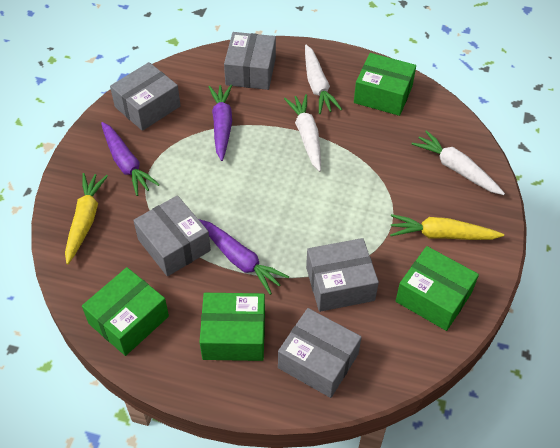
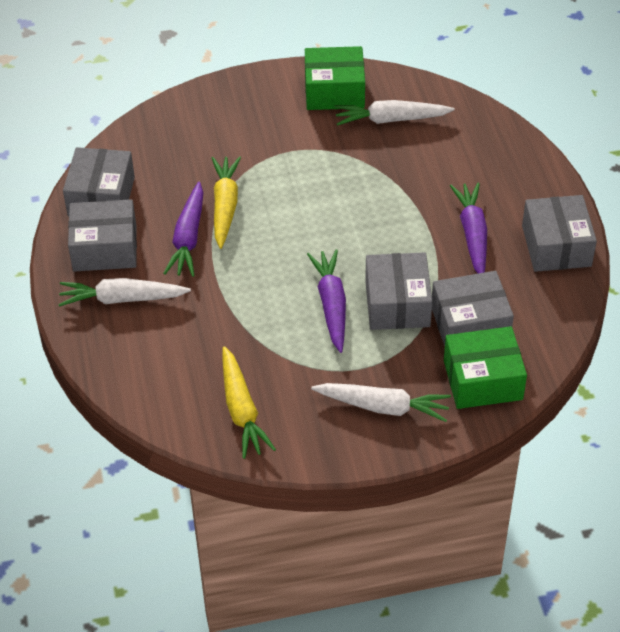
green box: 4 -> 2

